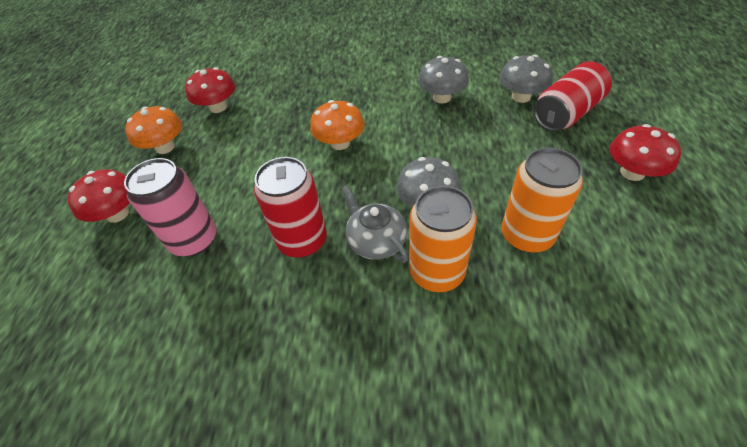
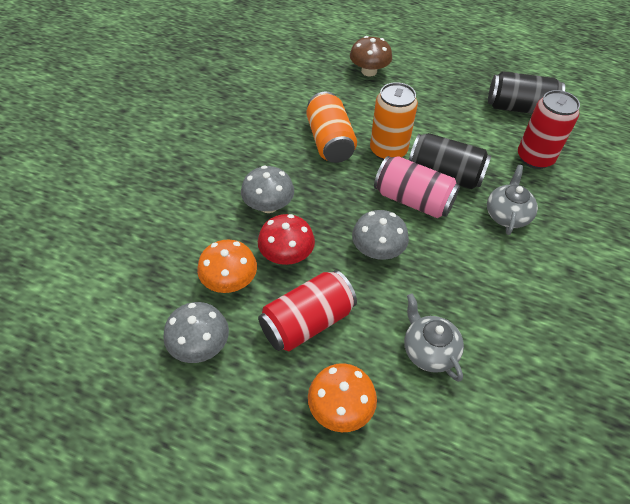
black can: 0 -> 2
brown mushroom: 0 -> 1
grey teapot: 1 -> 2
red mushroom: 3 -> 1

